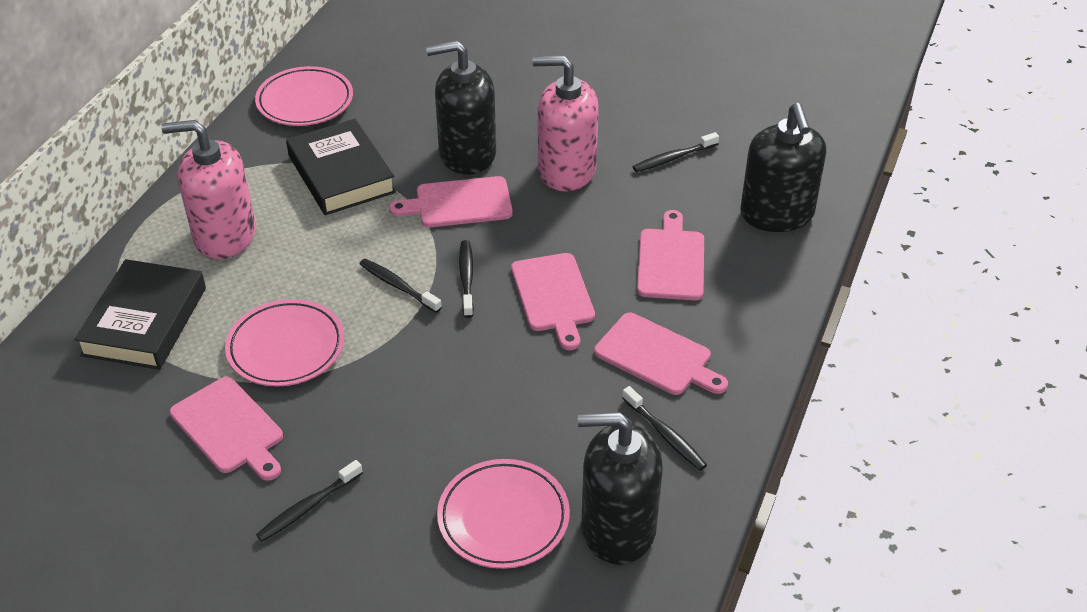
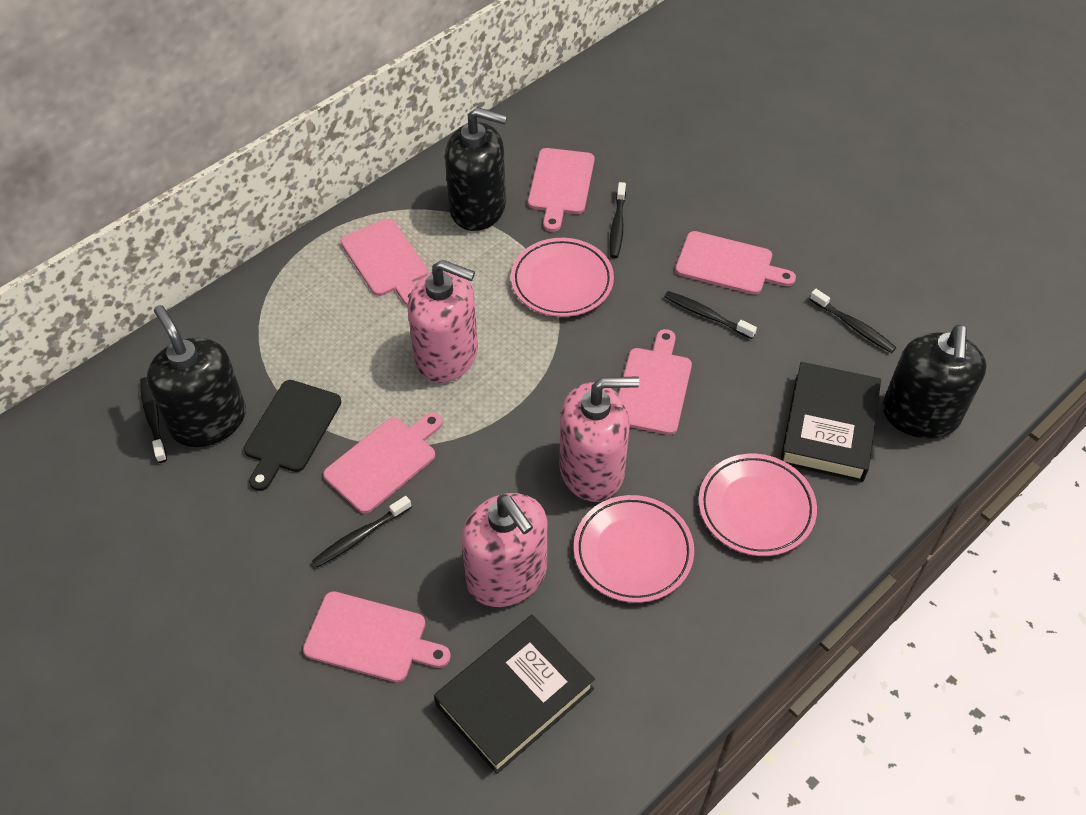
black cutting board: 0 -> 1
pink cutting board: 5 -> 6
pink soap dispenser: 2 -> 3

